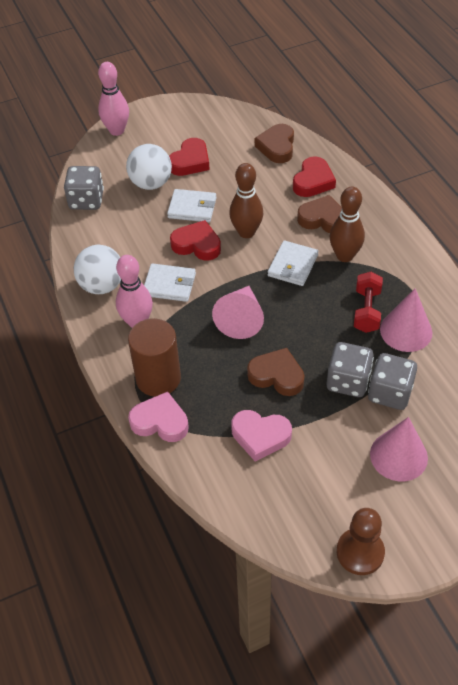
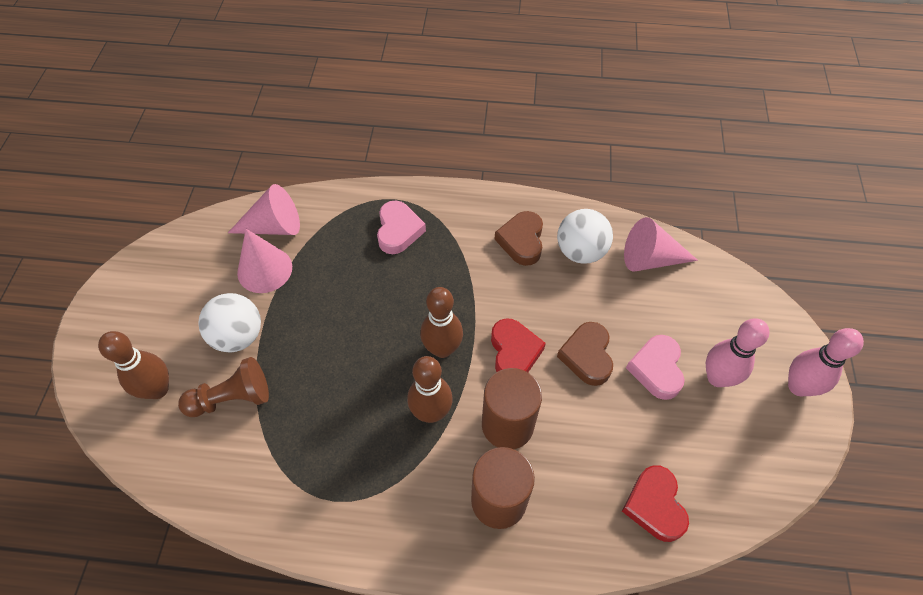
brown bowling pin: 2 -> 3
brown cylinder: 1 -> 2
brown heart: 3 -> 2
grey dice: 3 -> 0
red dumbbell: 1 -> 0
red heart: 3 -> 2
white wallet: 3 -> 0

